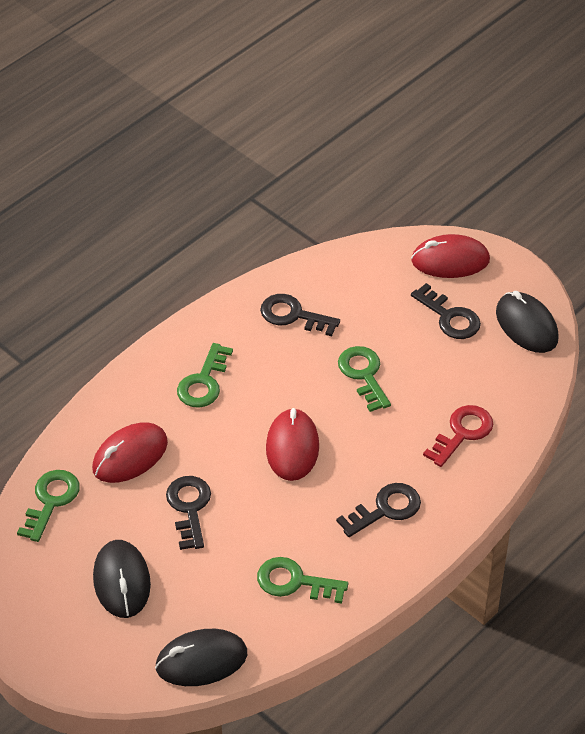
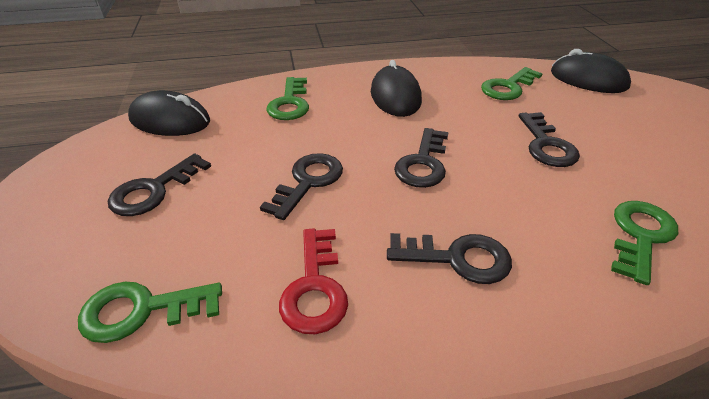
black key: 4 -> 5
red mouse: 3 -> 0

